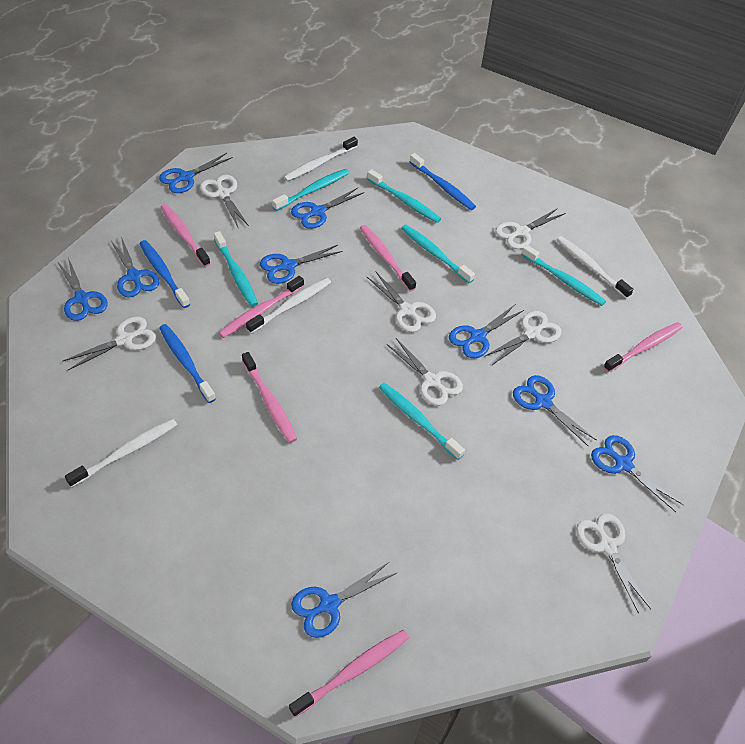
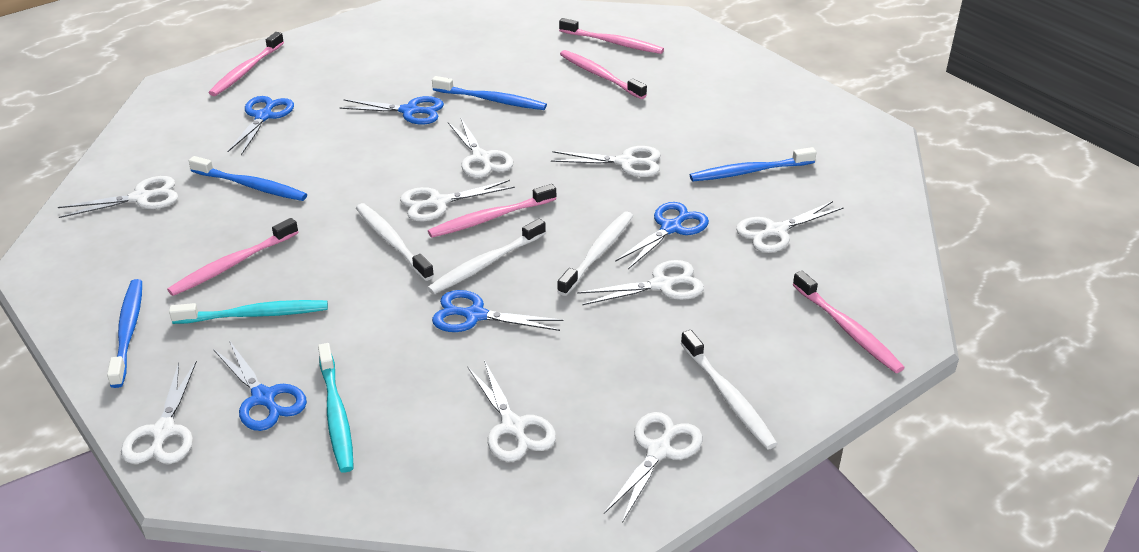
blue scissors: 9 -> 5
blue toothbrush: 3 -> 4
turquoise toothbrush: 6 -> 2
white scissors: 7 -> 9

